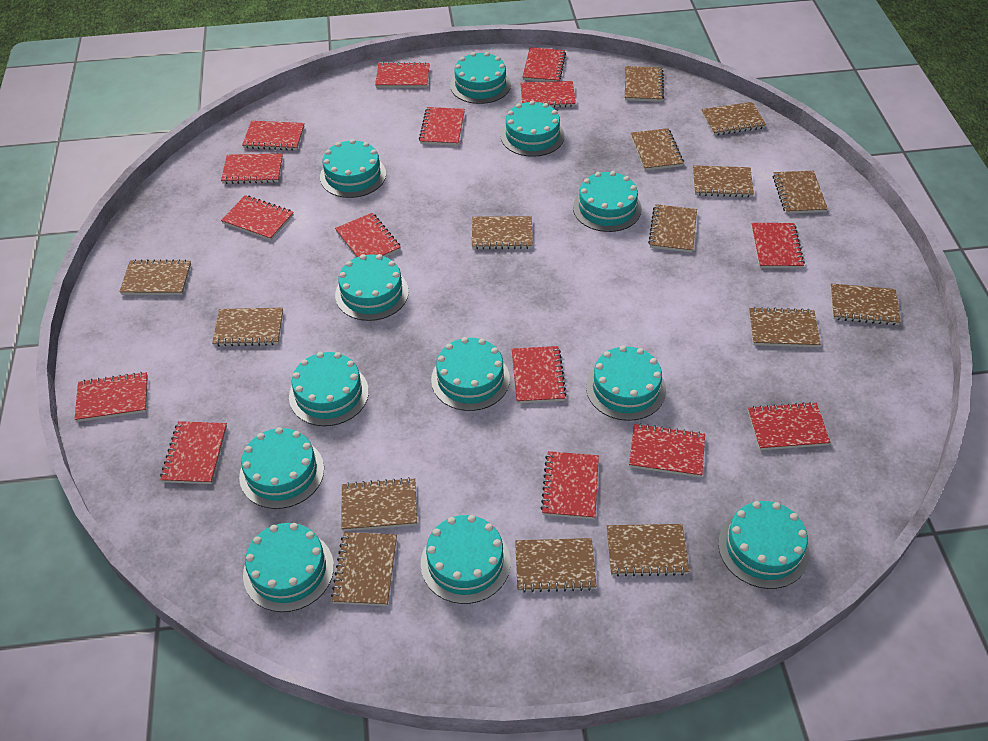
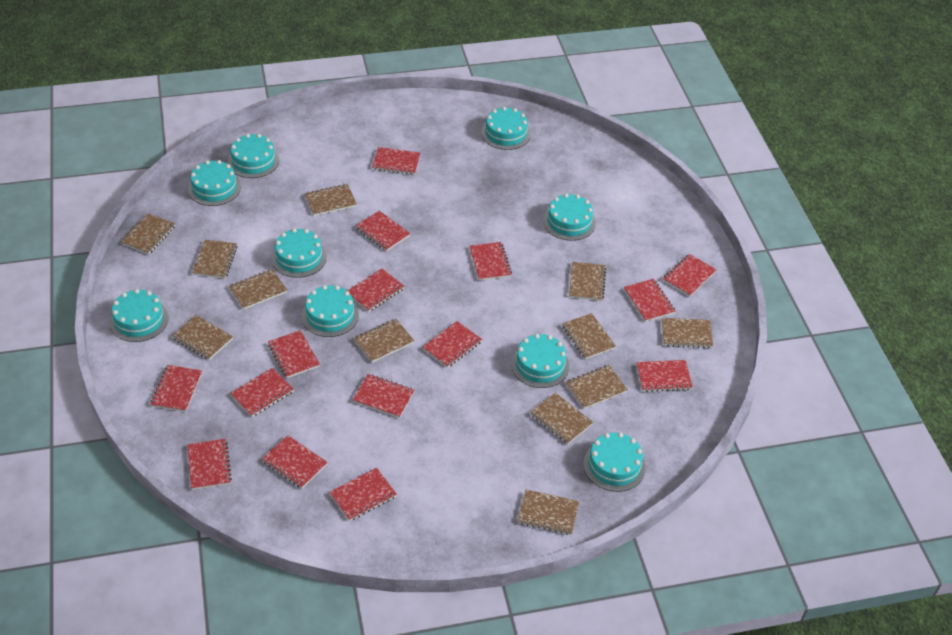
brown notebook: 15 -> 12
turquoise cake: 12 -> 9

